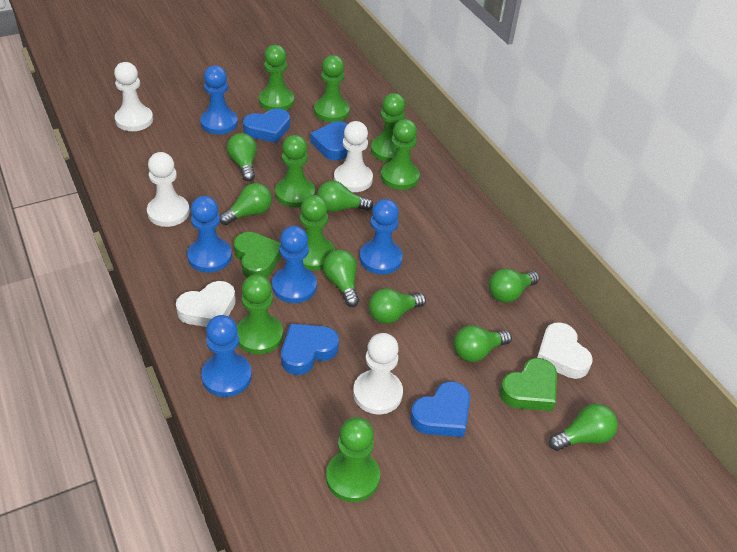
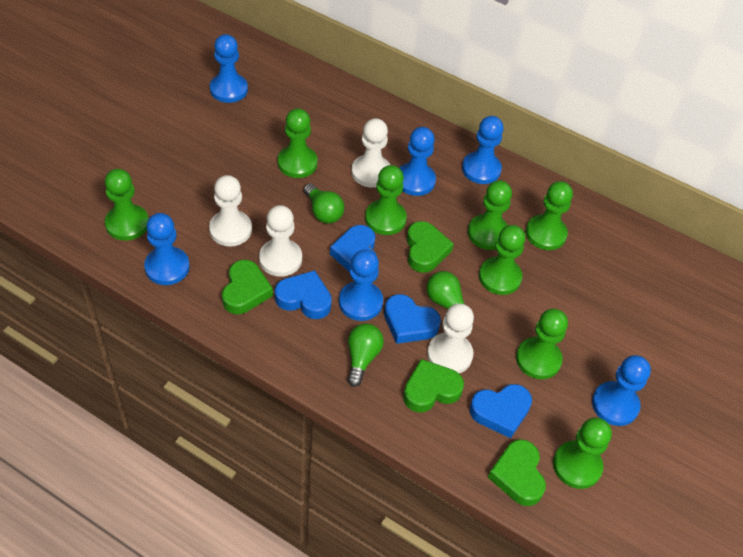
blue pawn: 5 -> 6
green heart: 2 -> 4
green light bulb: 8 -> 3
white heart: 2 -> 0

